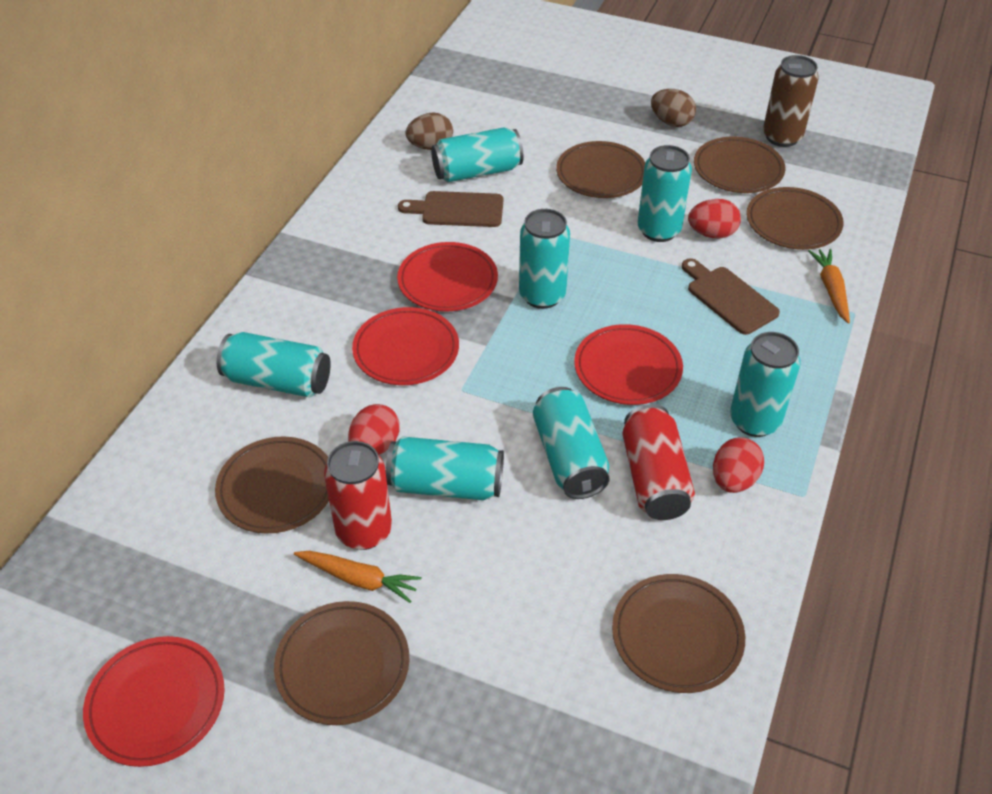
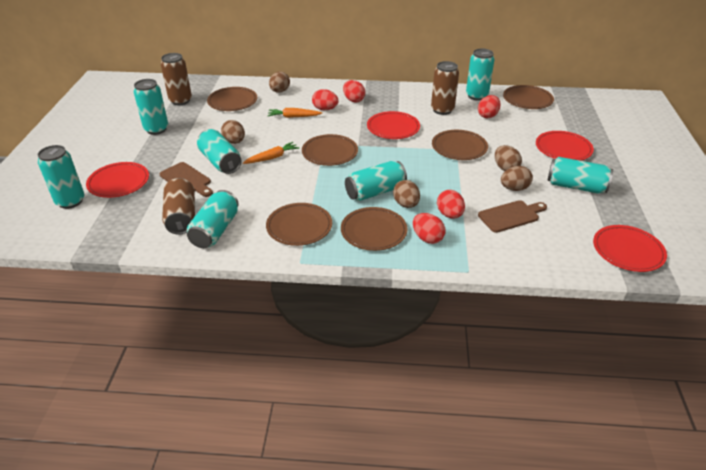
brown can: 1 -> 3
brown egg: 2 -> 5
red can: 2 -> 0
red egg: 3 -> 5

